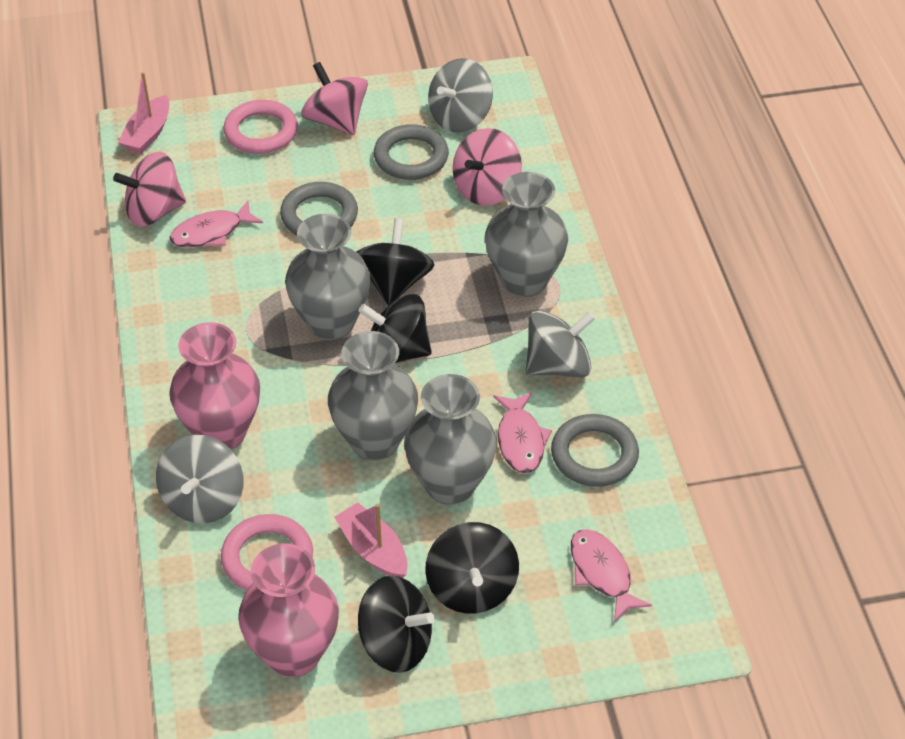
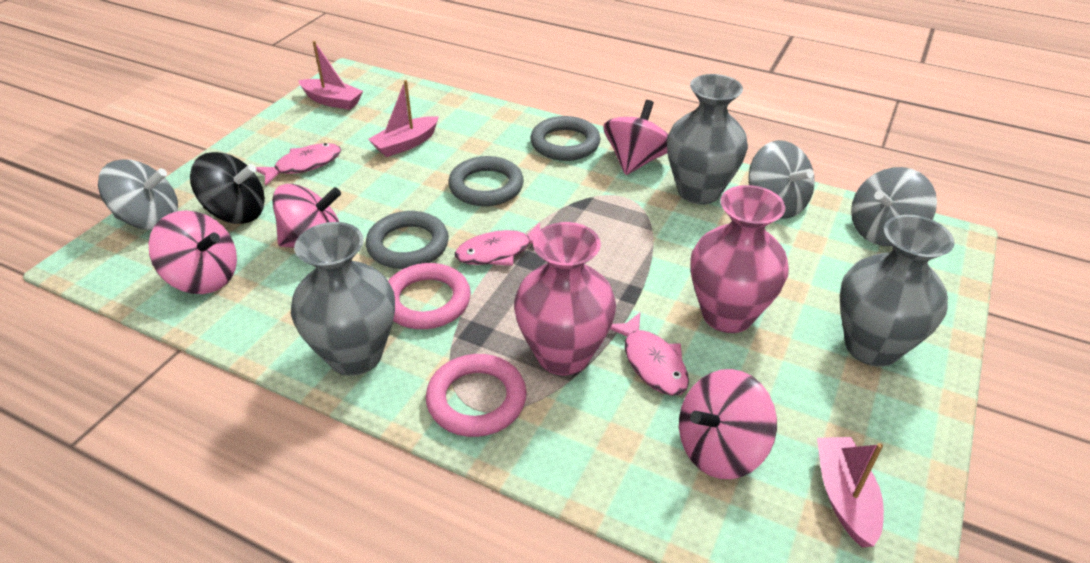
black spinning top: 4 -> 1
grey vase: 4 -> 3
pink boat: 2 -> 3
pink spinning top: 3 -> 4

